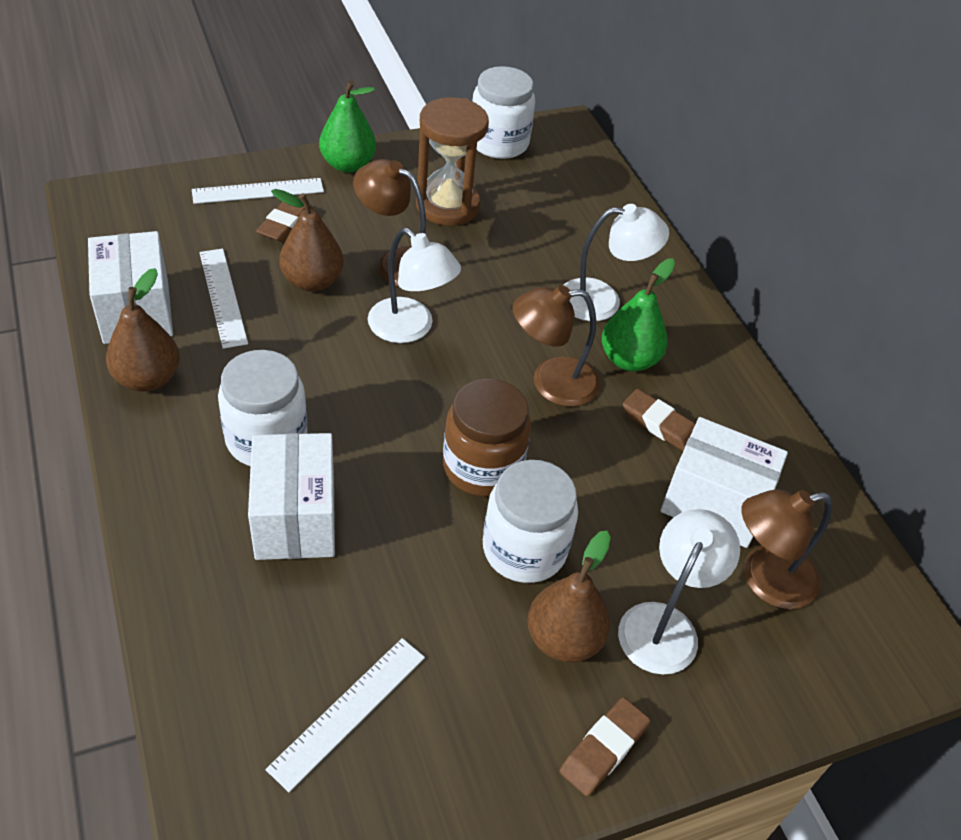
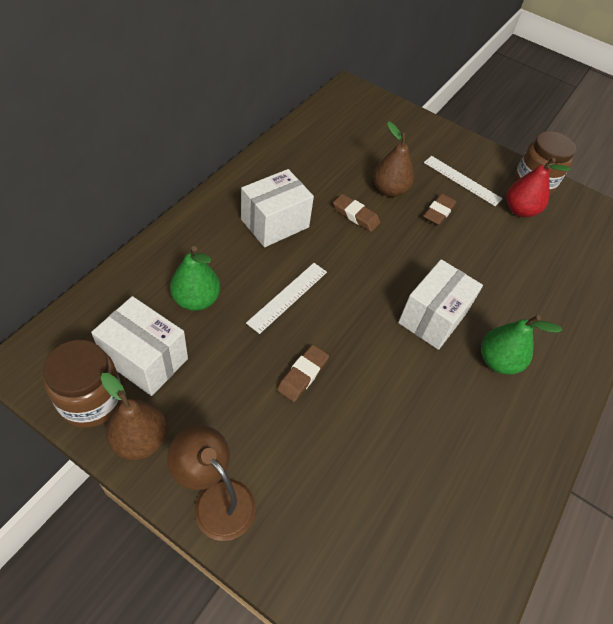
brown hourglass: 1 -> 0
brown jar: 1 -> 2
brown lamp: 3 -> 1
brown pear: 3 -> 2
red pear: 0 -> 1
white jar: 3 -> 0
white lamp: 3 -> 0
white ruler: 3 -> 2

